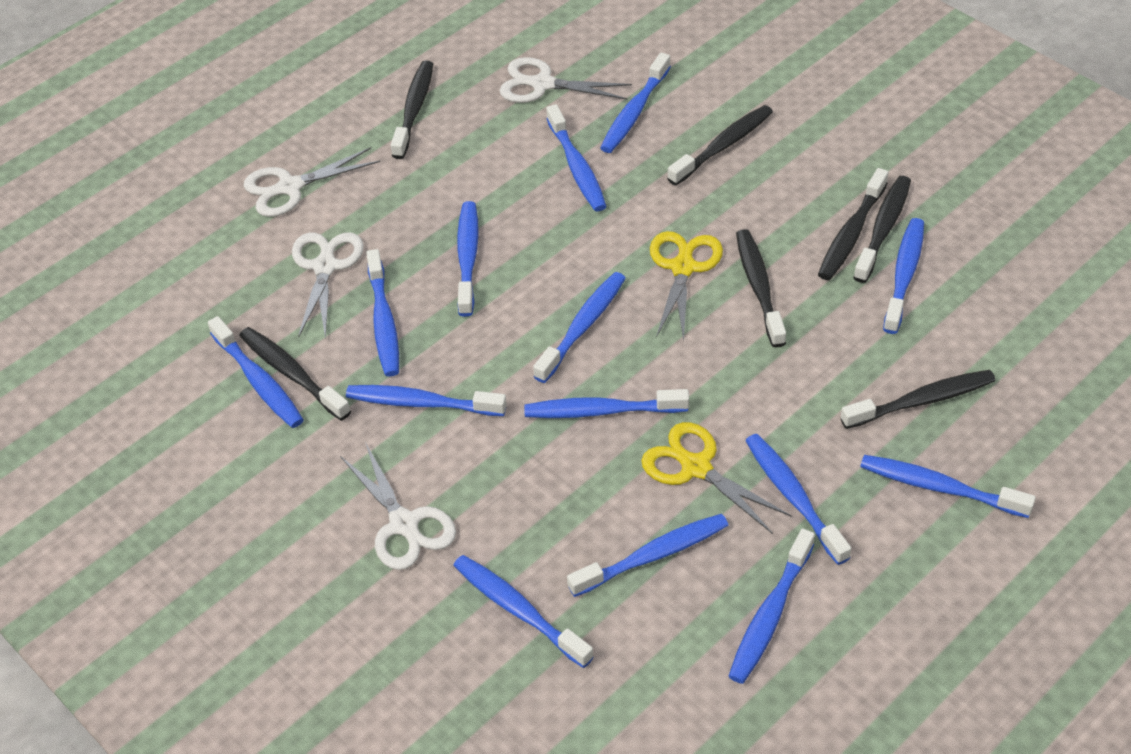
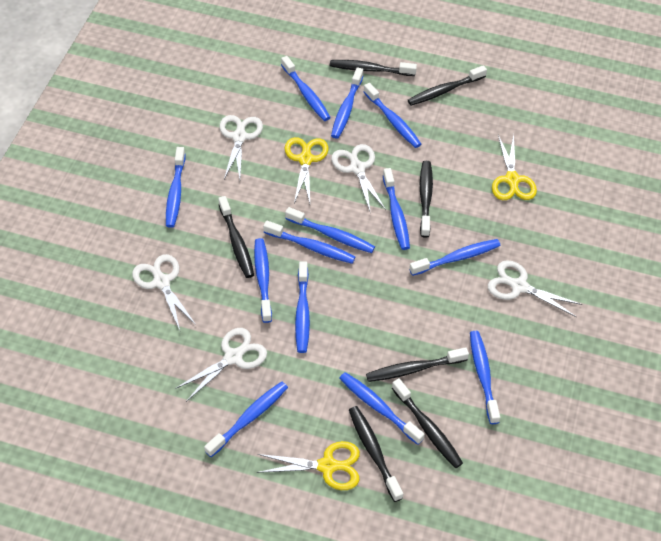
blue toothbrush: 14 -> 13
white scissors: 4 -> 5
yellow scissors: 2 -> 3

